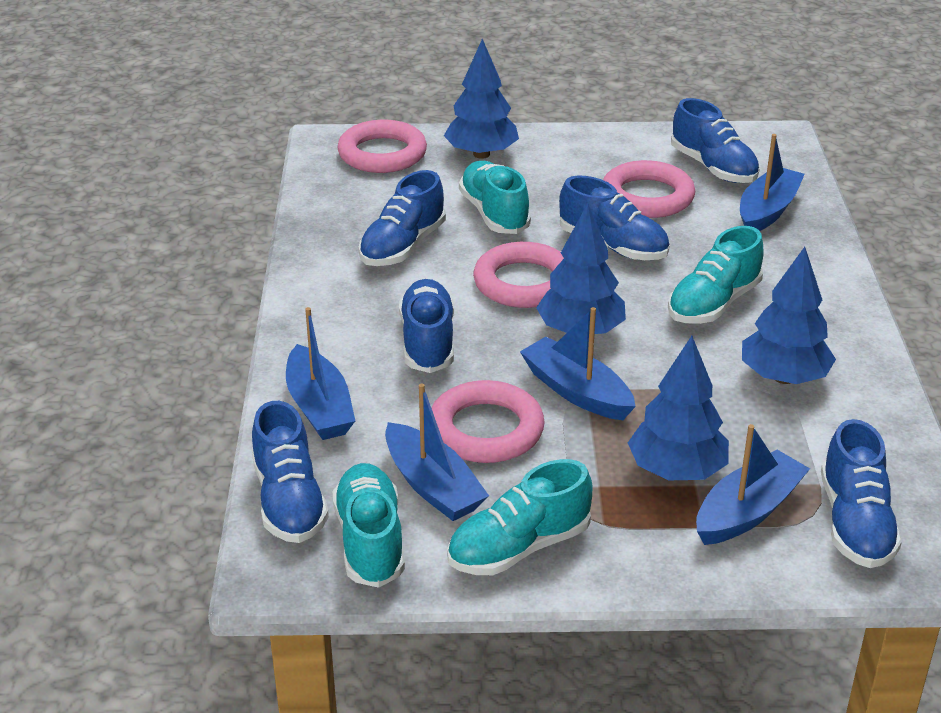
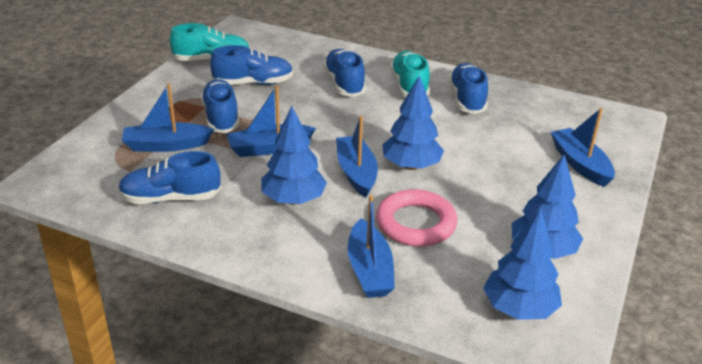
blue shoe: 6 -> 5
pink ring: 4 -> 1
turquoise shoe: 4 -> 2

